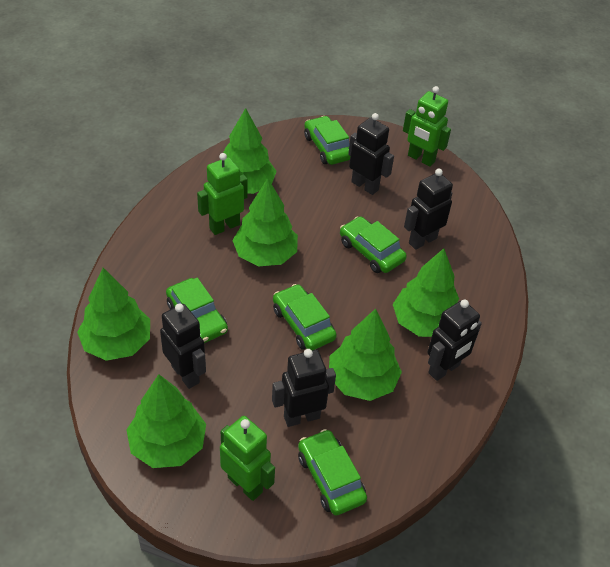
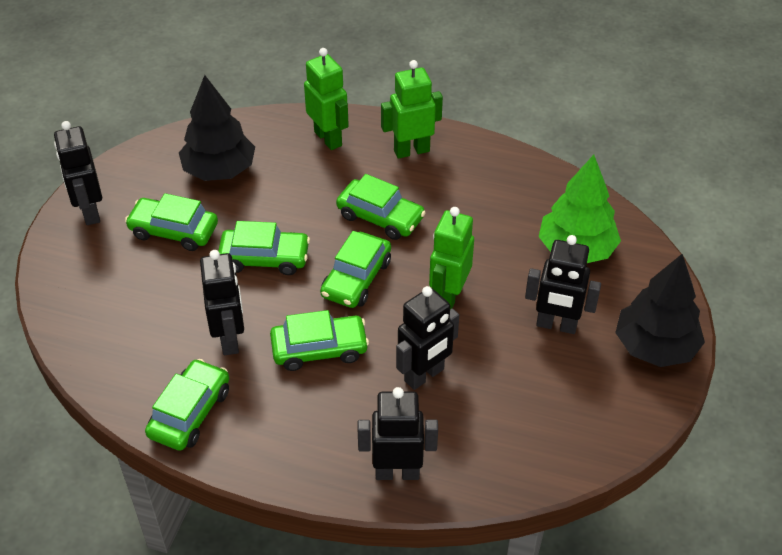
black tree: 0 -> 2
green car: 5 -> 6
green tree: 6 -> 1

